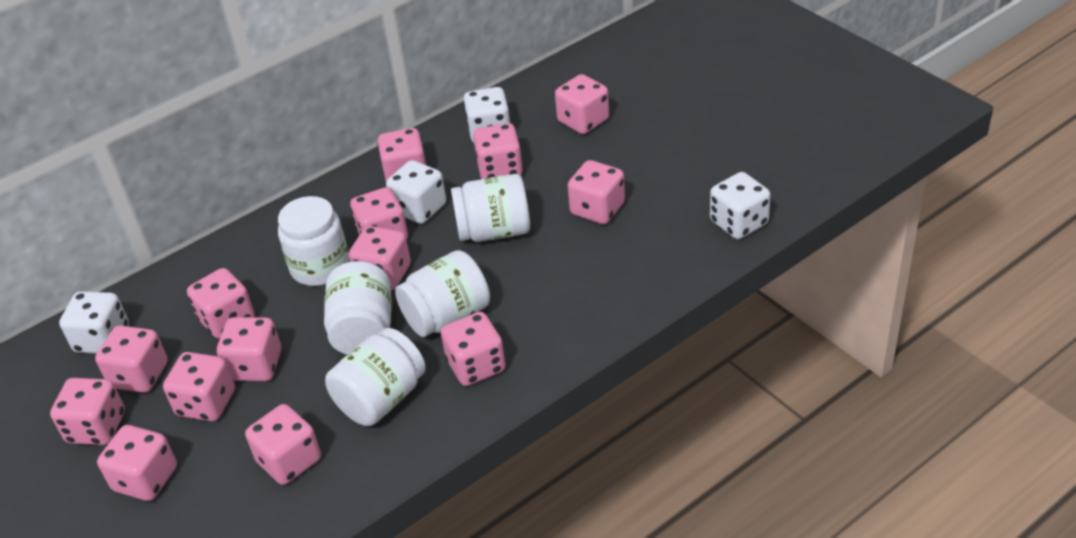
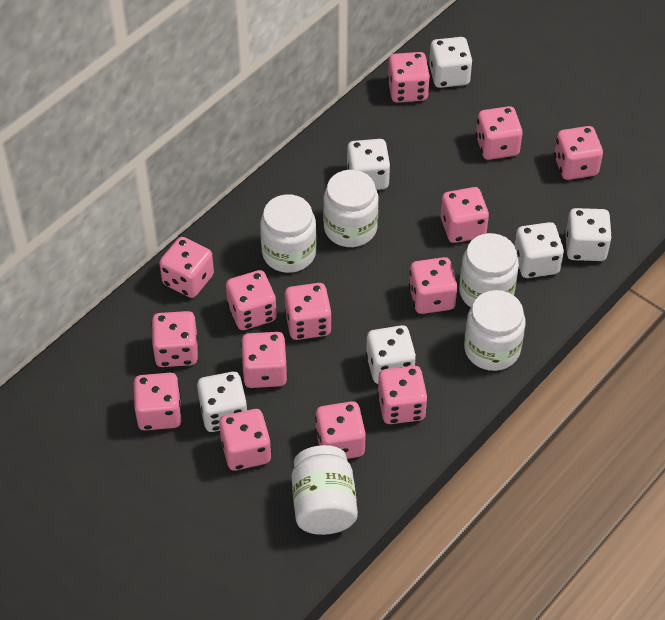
white dice: 4 -> 6

